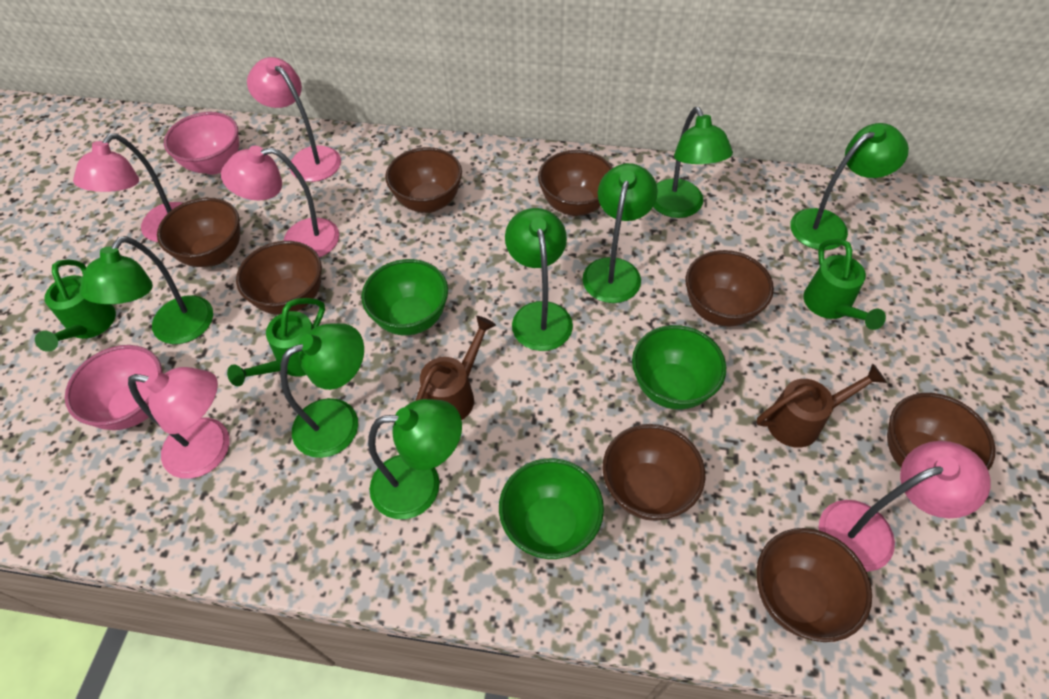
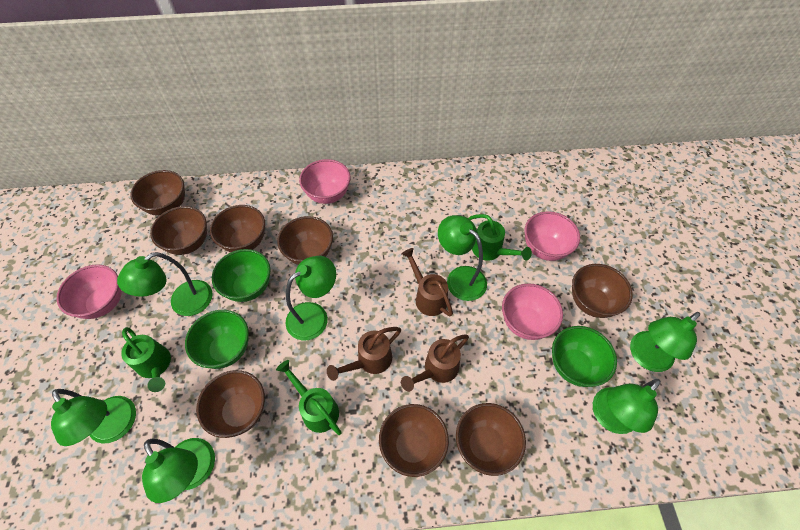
brown watering can: 2 -> 3
pink bowl: 2 -> 4
pink lamp: 5 -> 0

